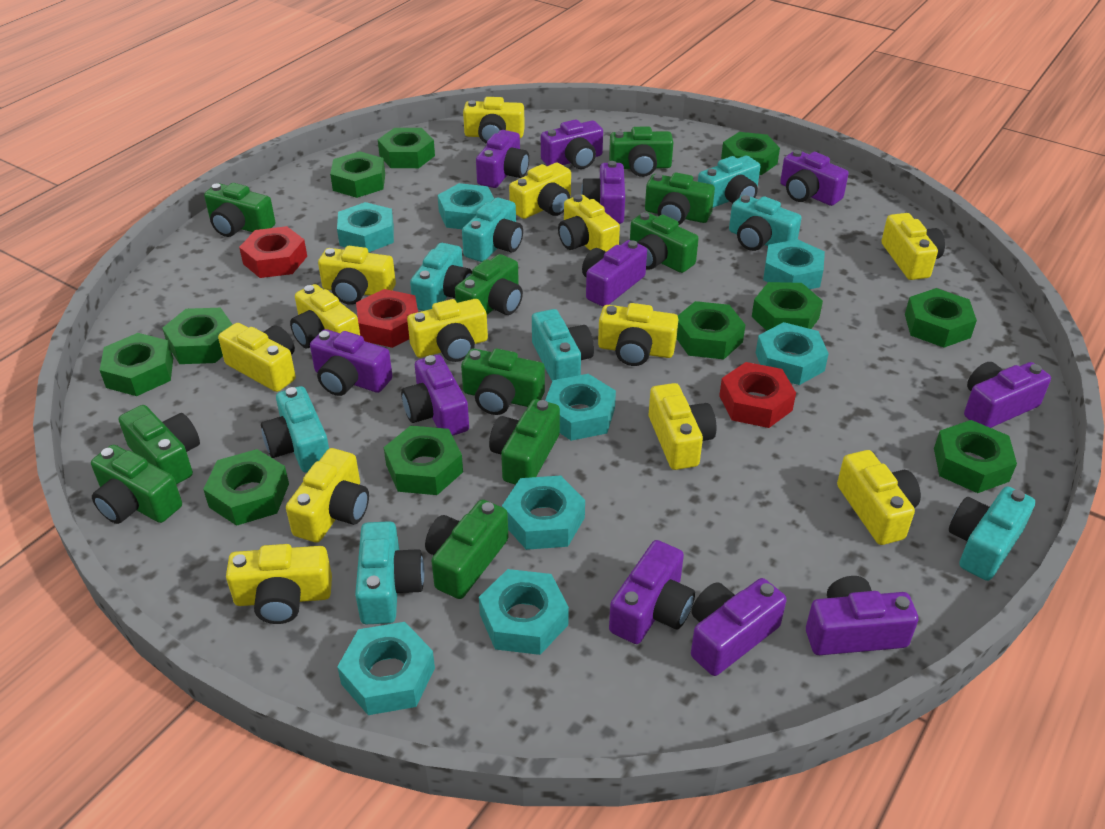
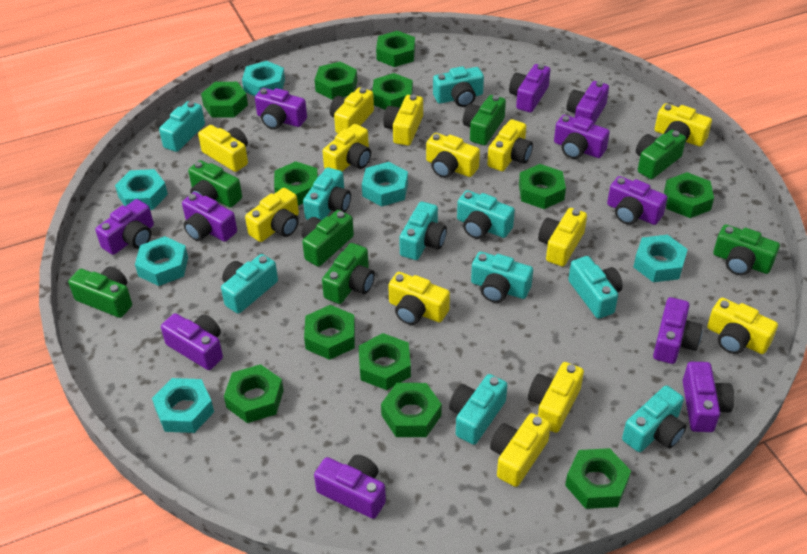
green camera: 10 -> 7
green nut: 11 -> 12
red nut: 3 -> 0
turquoise camera: 8 -> 10
turquoise nut: 8 -> 6

